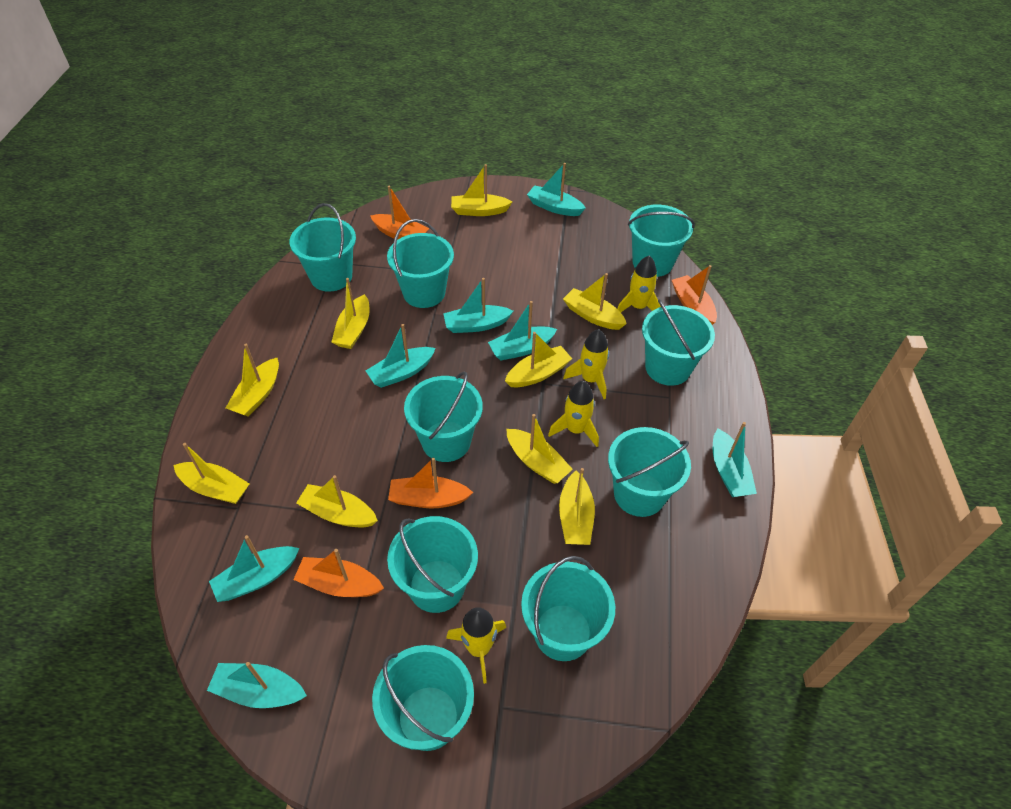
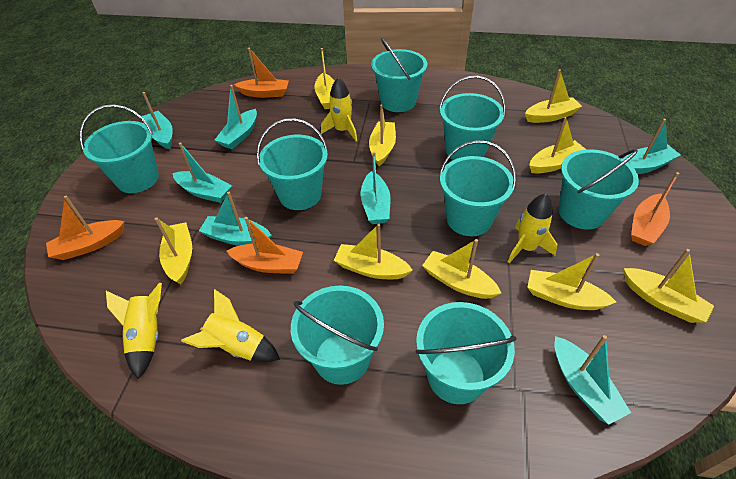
turquoise bucket: 9 -> 8

